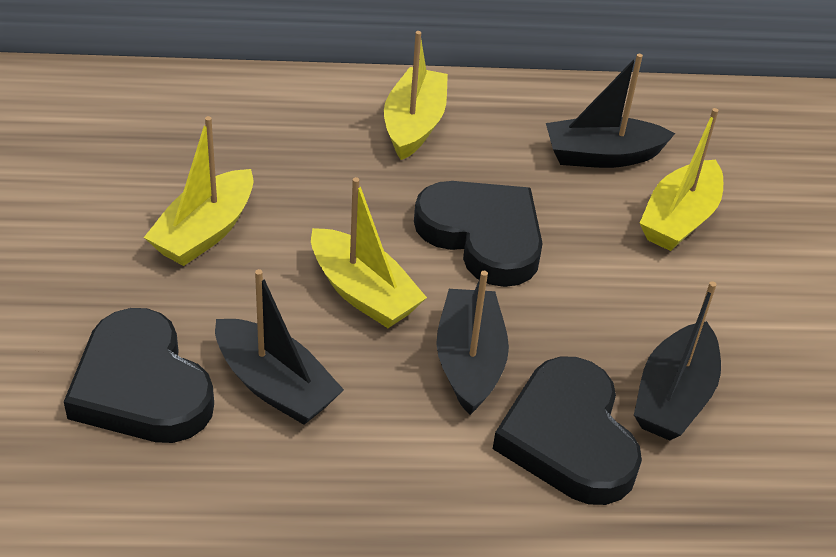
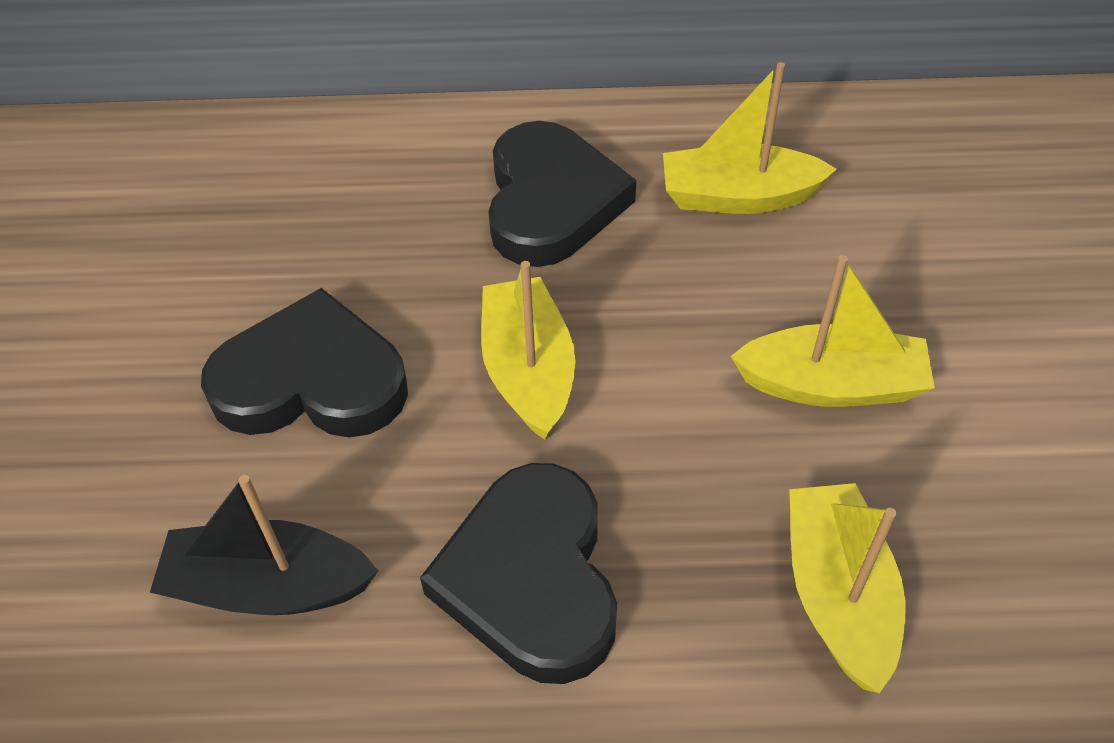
black boat: 4 -> 1

